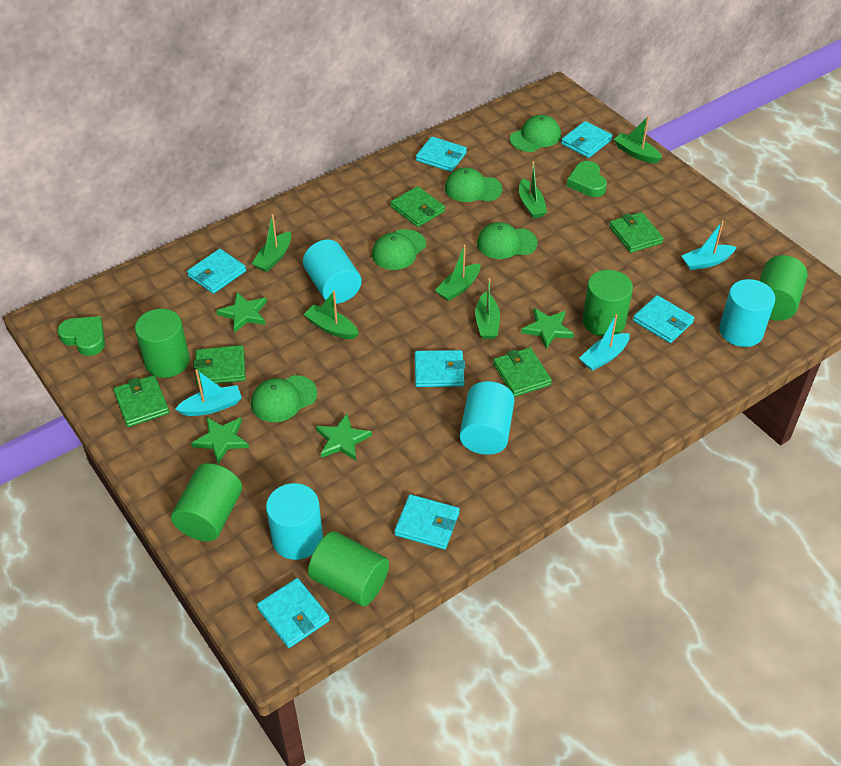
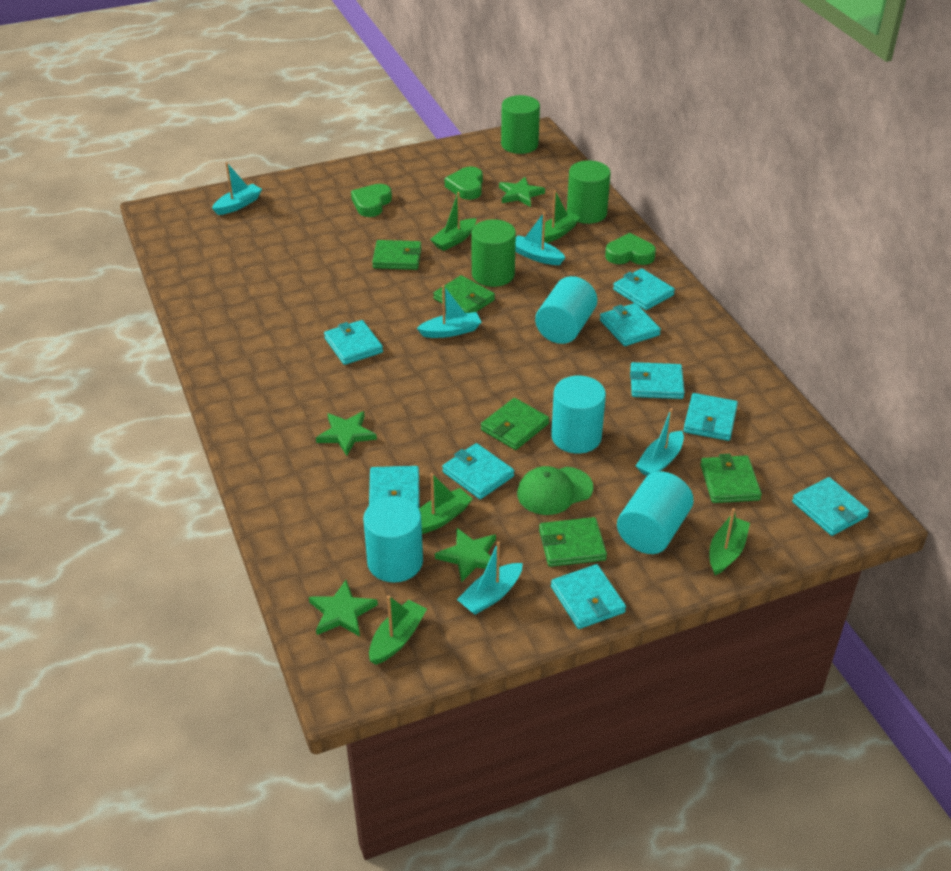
green boat: 6 -> 5
green cap: 5 -> 1
green cylinder: 5 -> 3
green heart: 2 -> 3
turquoise boat: 3 -> 5
turquoise wallet: 7 -> 9

